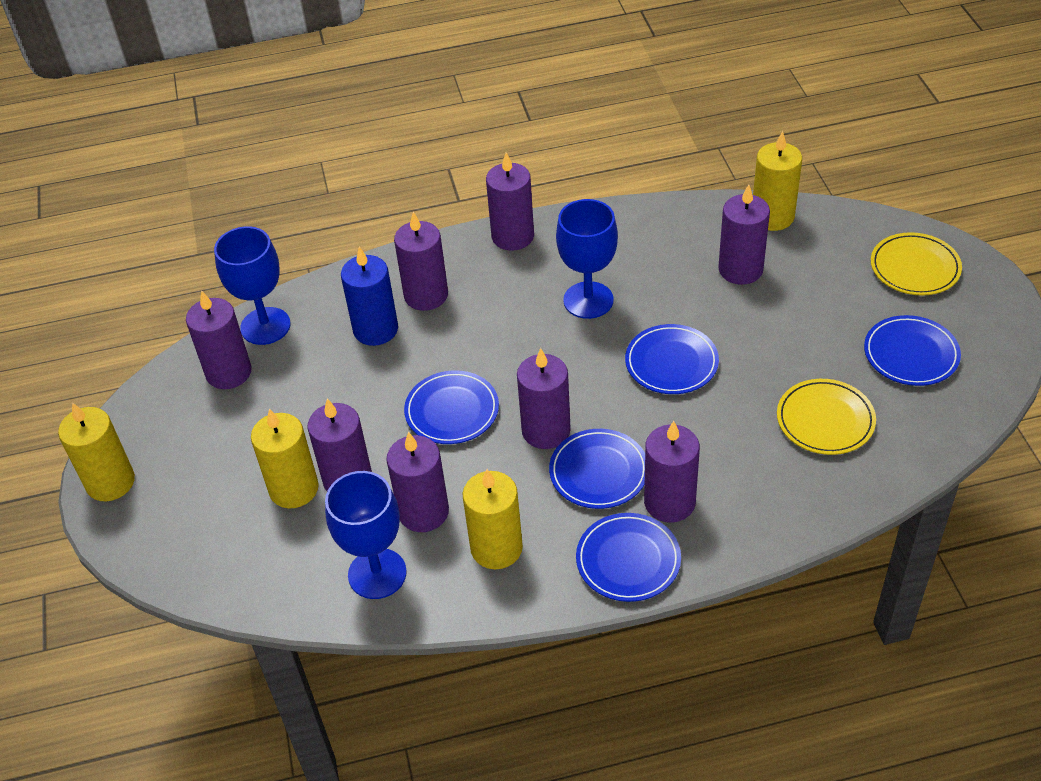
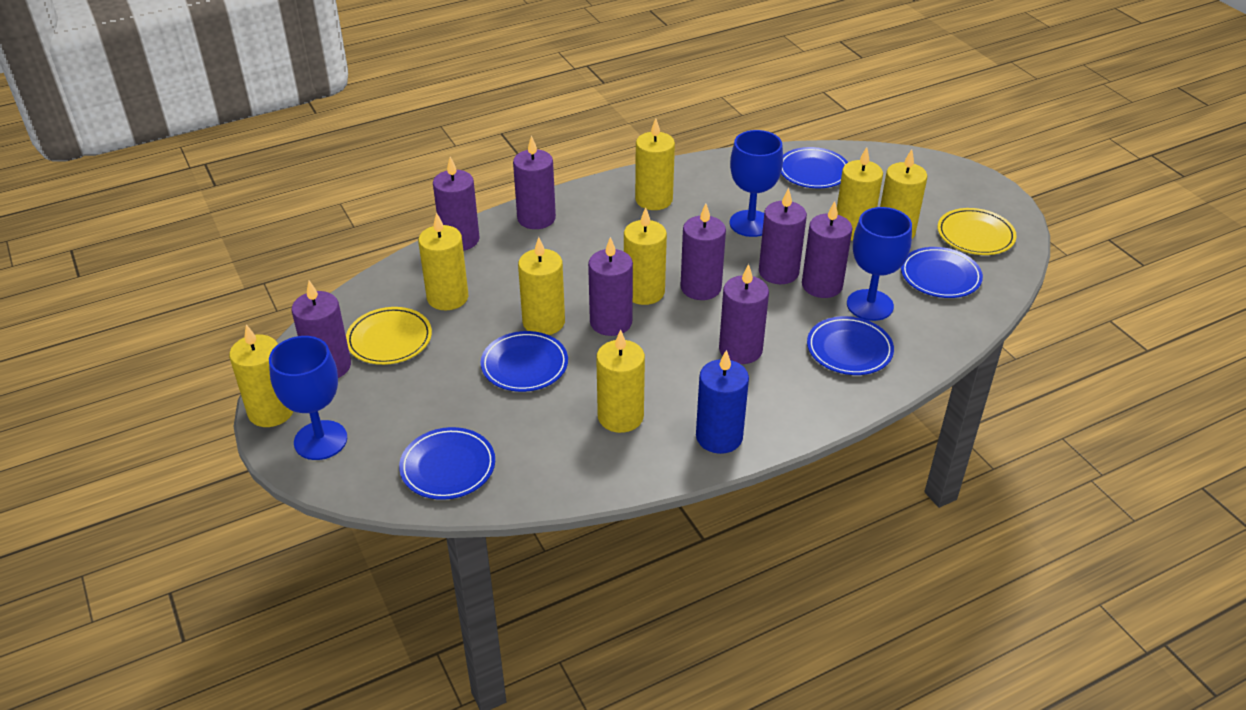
yellow candle: 4 -> 8

